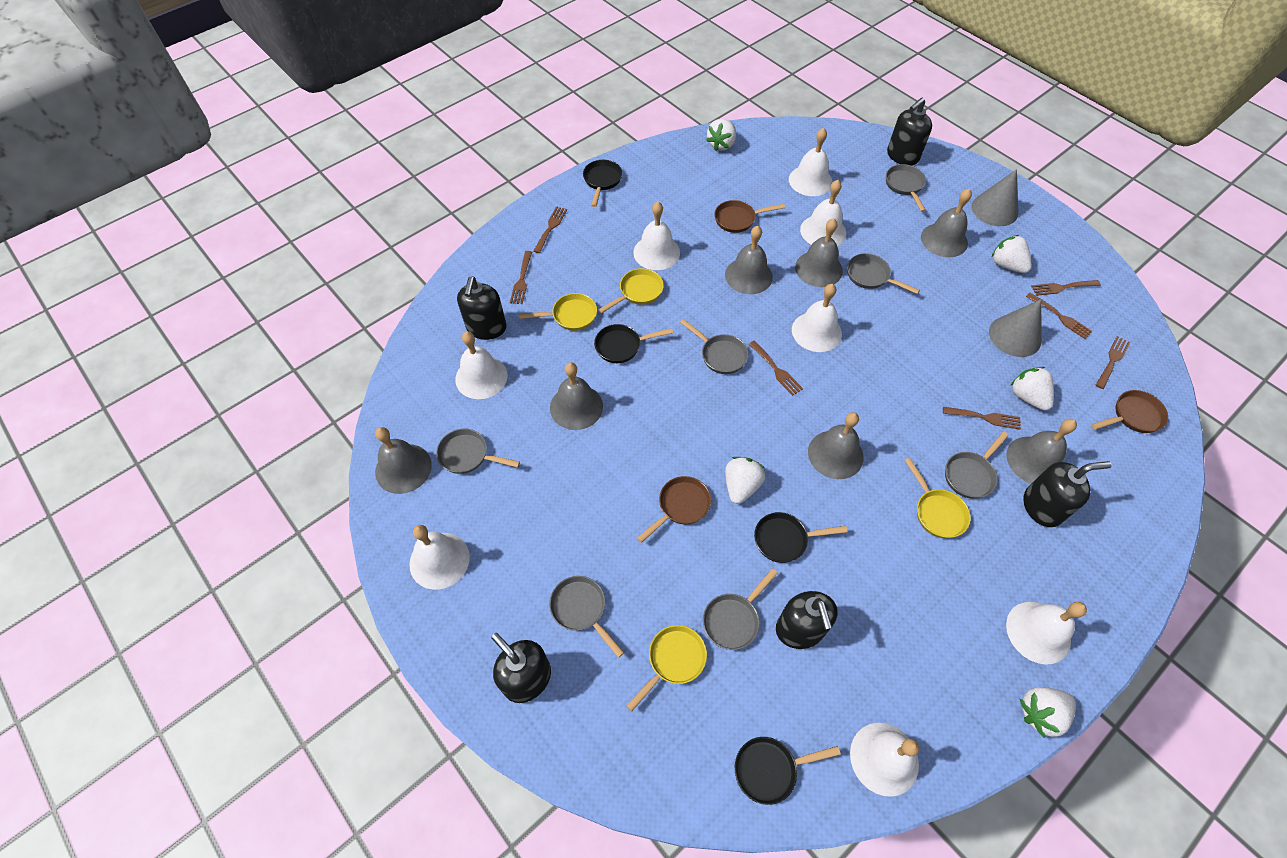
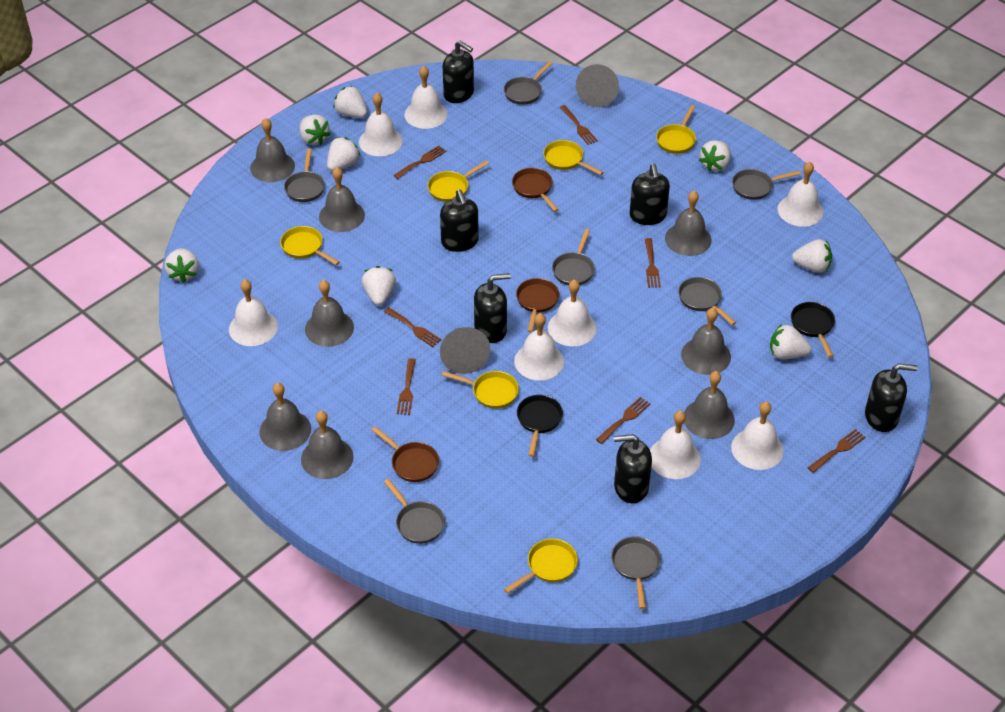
black pan: 4 -> 2
black soap dispenser: 5 -> 6
grey bell: 7 -> 8
white strawberry: 5 -> 8
yellow pan: 4 -> 6

